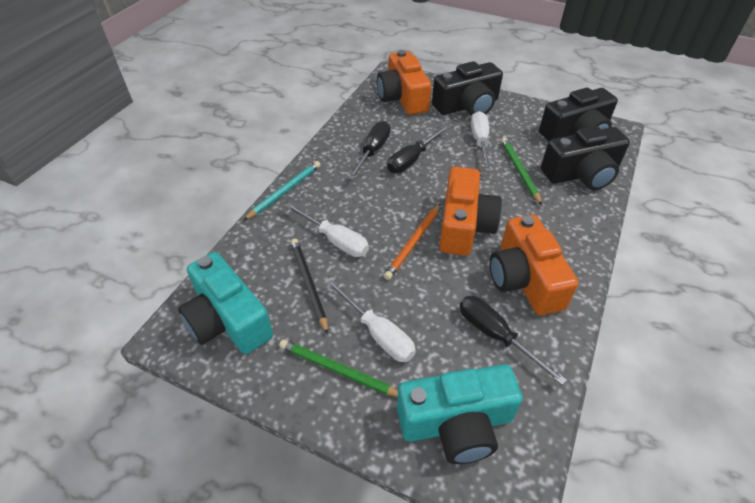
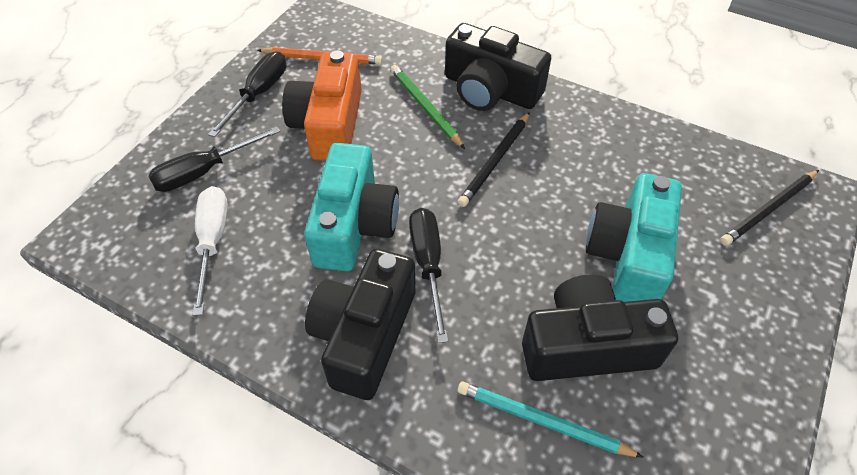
black pencil: 1 -> 2
green pencil: 2 -> 1
orange camera: 3 -> 1
white screwdriver: 3 -> 1

